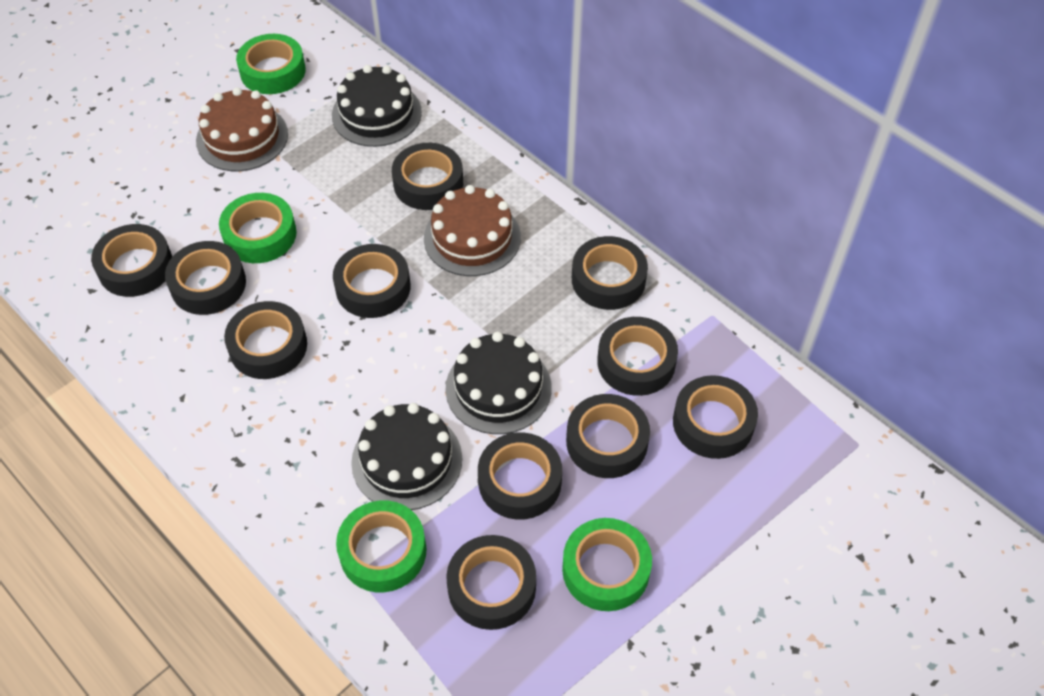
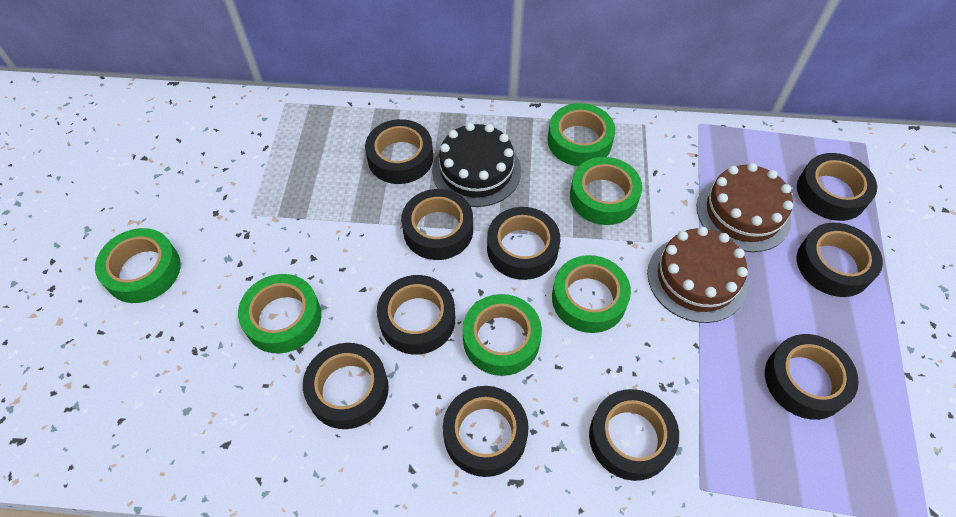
black cake: 3 -> 1
black tape: 11 -> 10
green tape: 4 -> 6

